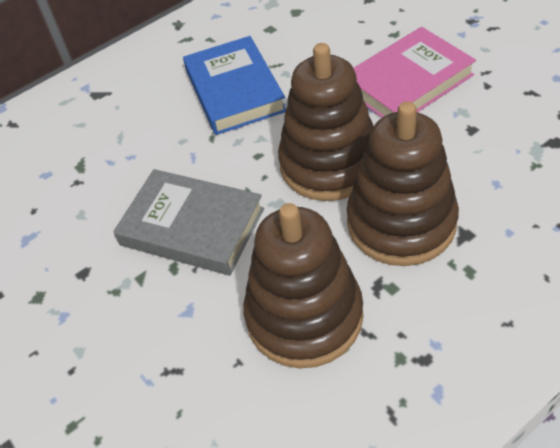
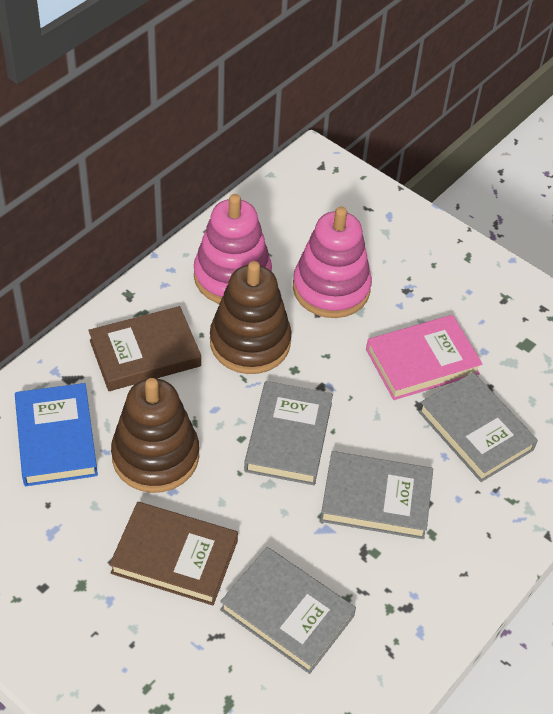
brown book: 0 -> 2
brown stacking toy: 3 -> 2
grey book: 1 -> 4
pink stacking toy: 0 -> 2

